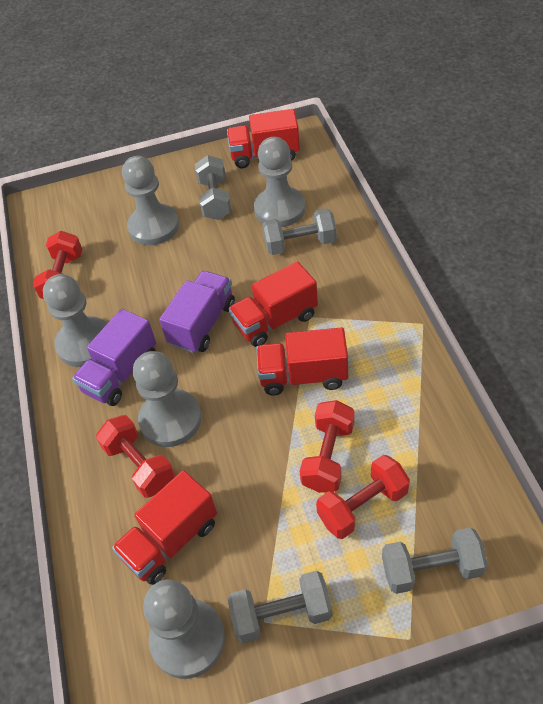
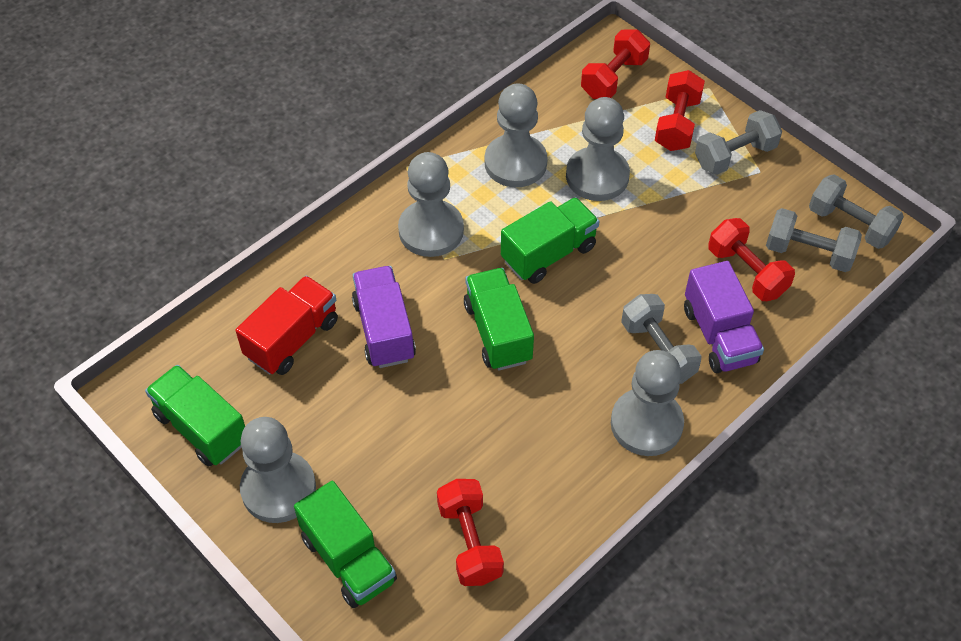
green truck: 0 -> 4
red truck: 4 -> 1

